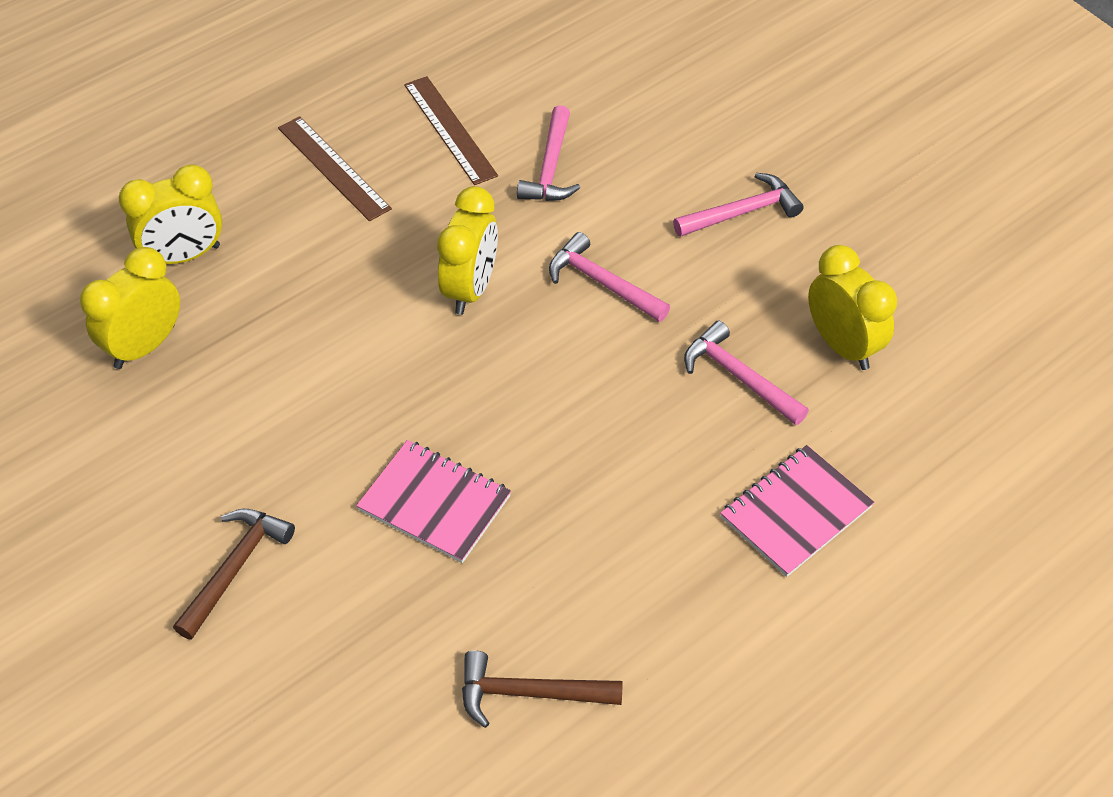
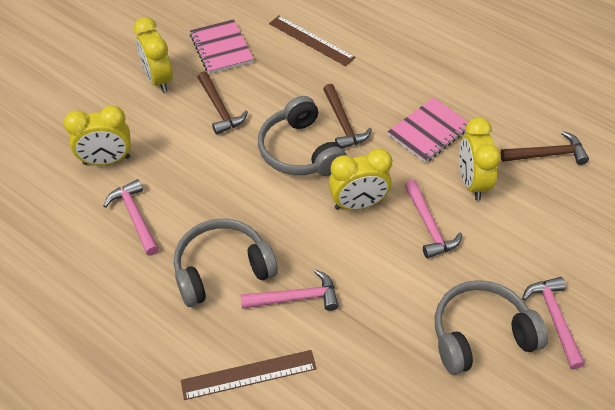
brown hammer: 2 -> 3
grey headphones: 0 -> 3

